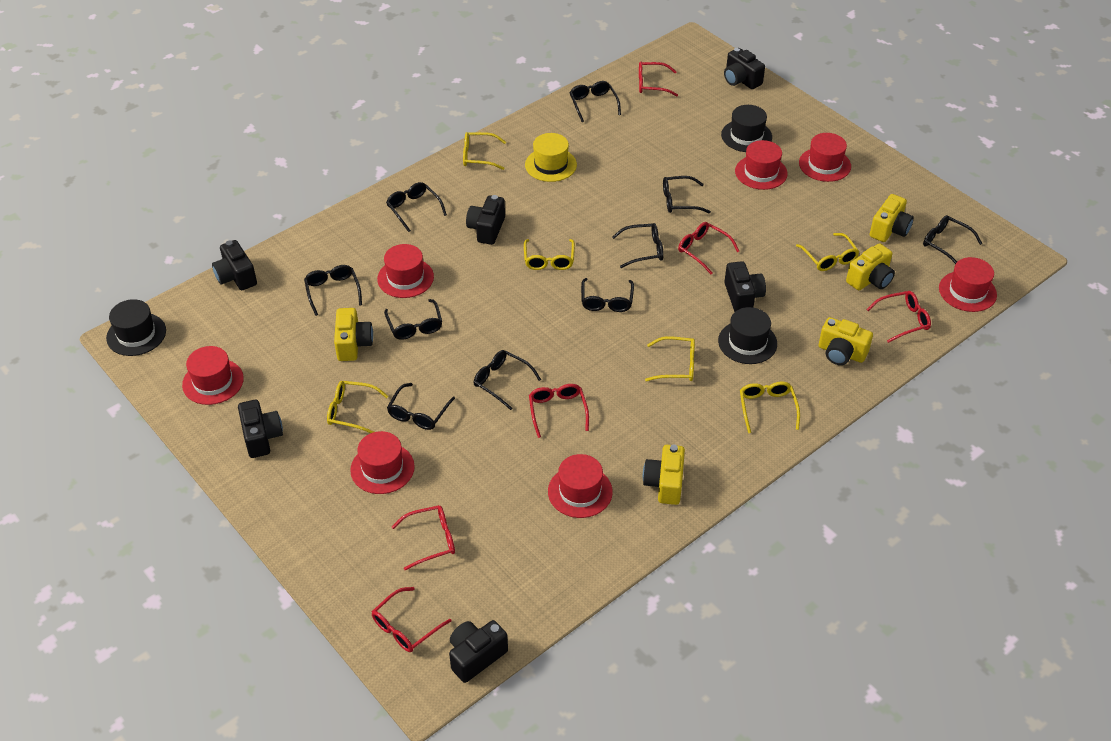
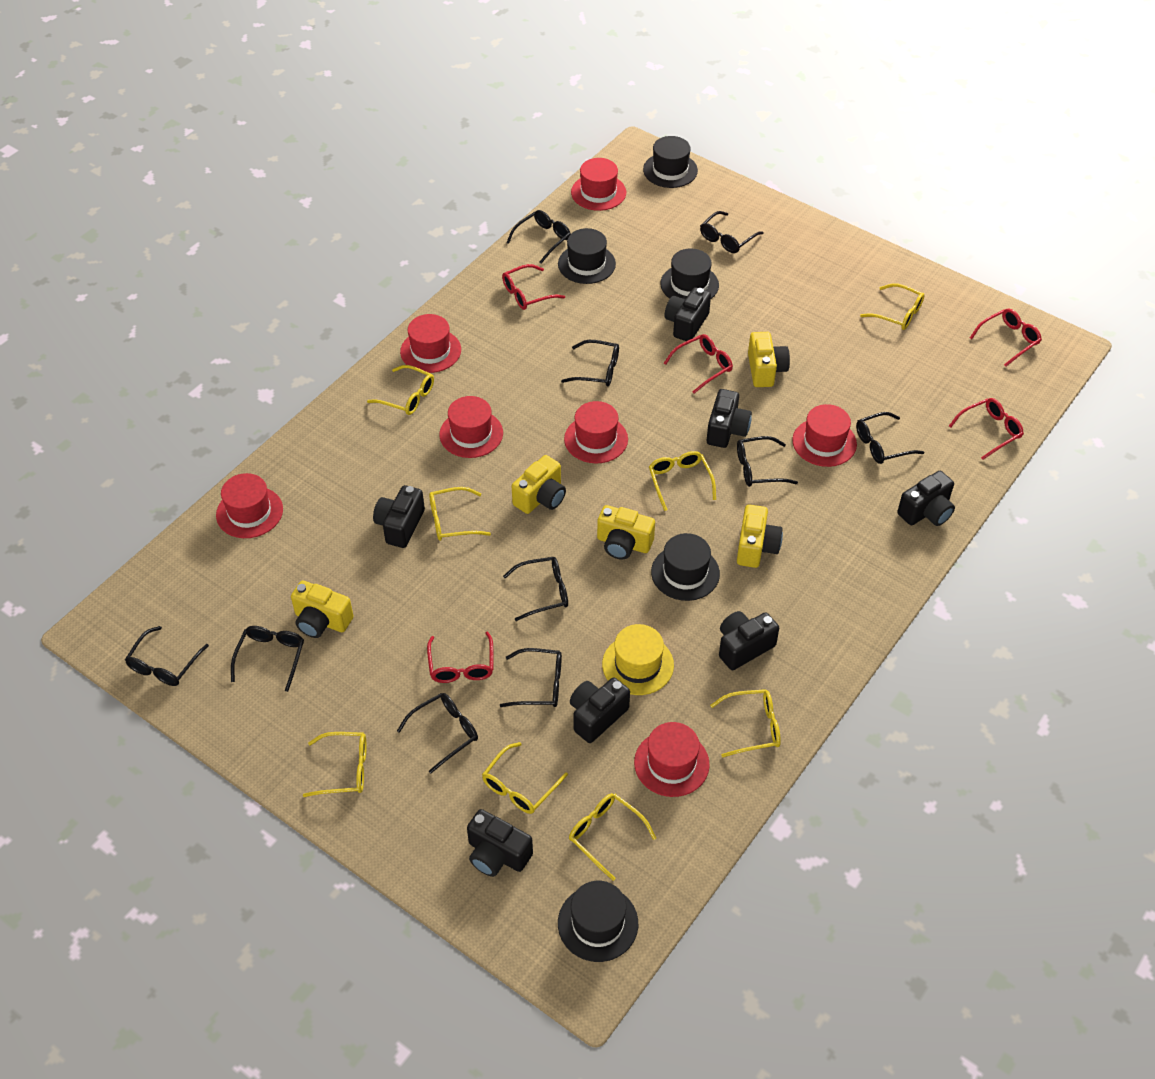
black camera: 6 -> 7
black hat: 3 -> 5
red glasses: 6 -> 5
yellow glasses: 6 -> 8

